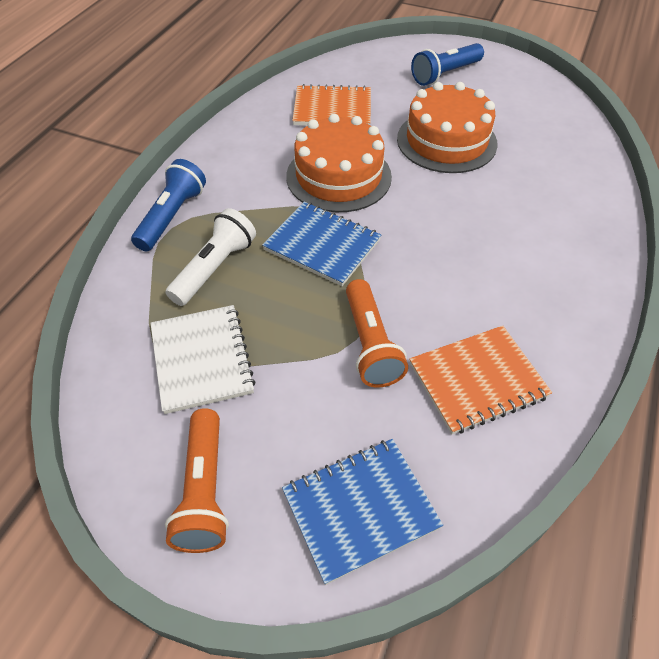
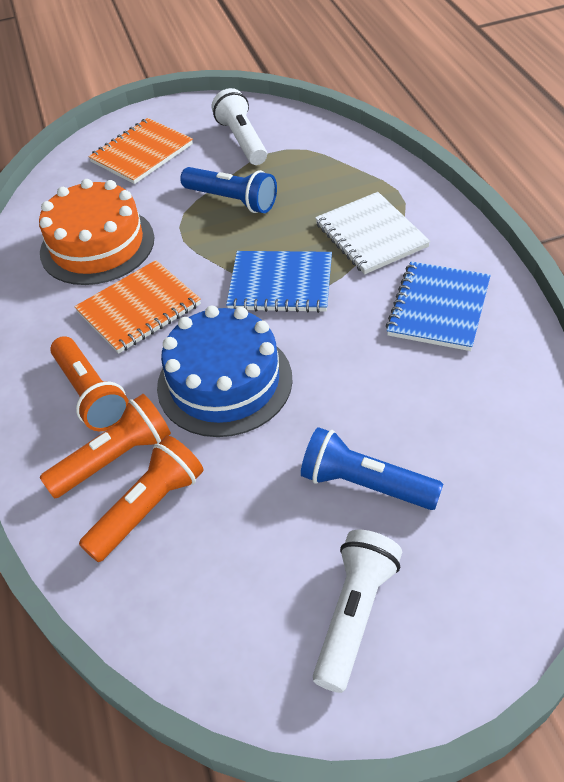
blue cake: 0 -> 1
orange cake: 2 -> 1
orange flashlight: 2 -> 3
white flashlight: 1 -> 2

